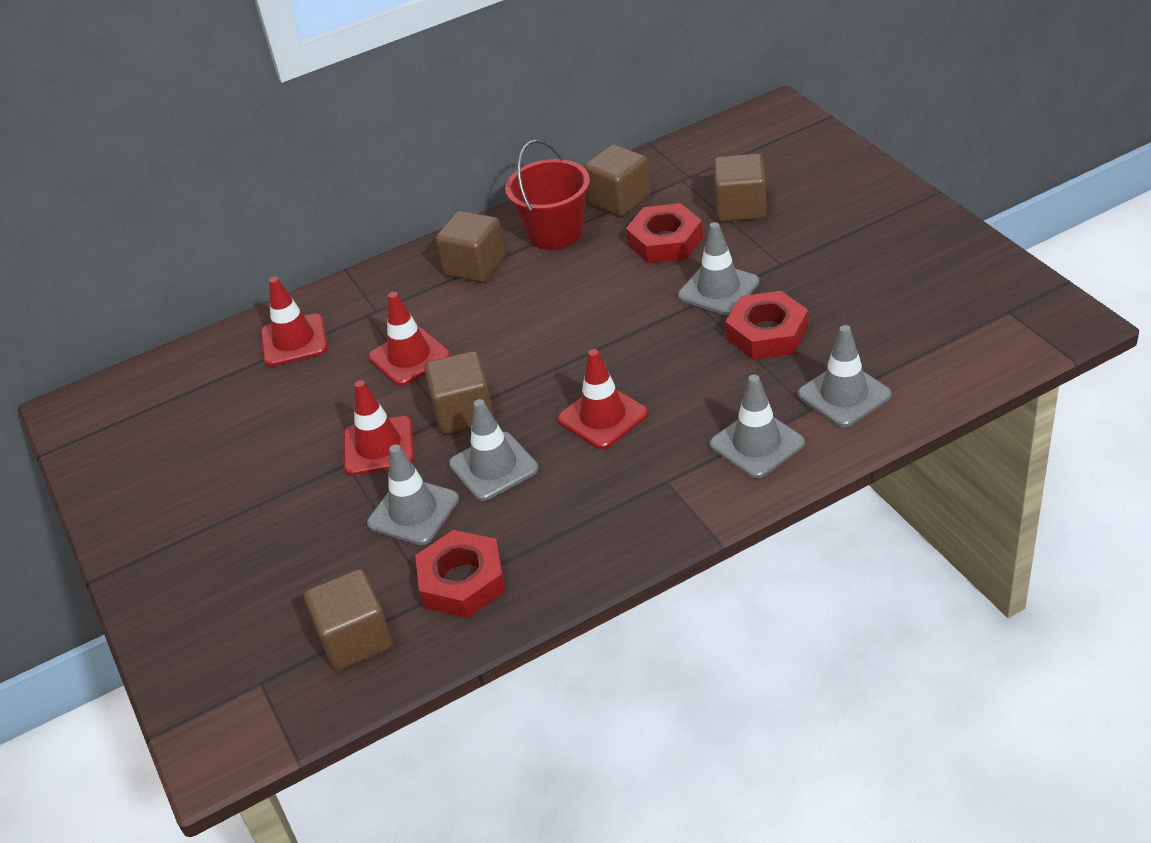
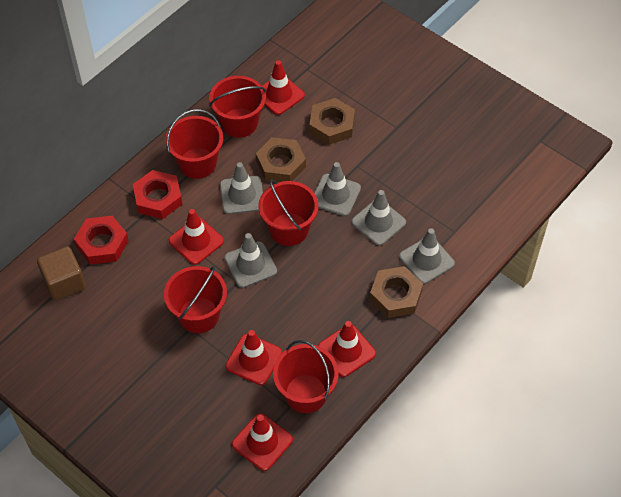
brown cube: 5 -> 1
brown nut: 0 -> 3
red bucket: 1 -> 5
red nut: 3 -> 2
red traffic cone: 4 -> 5

